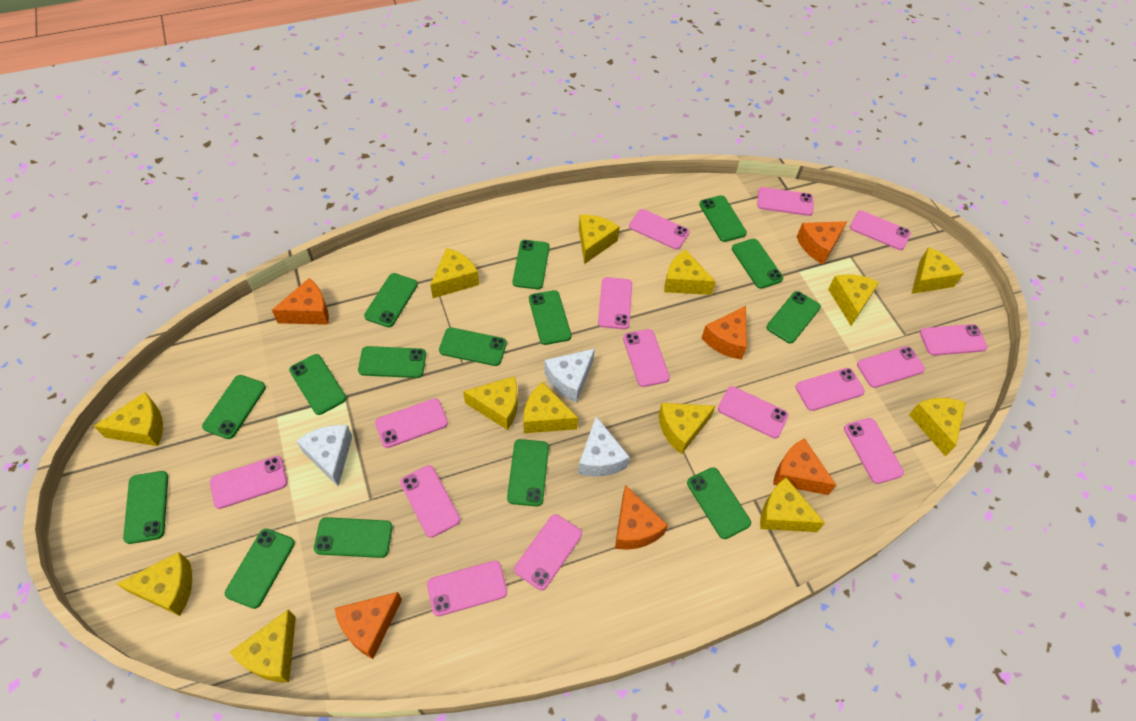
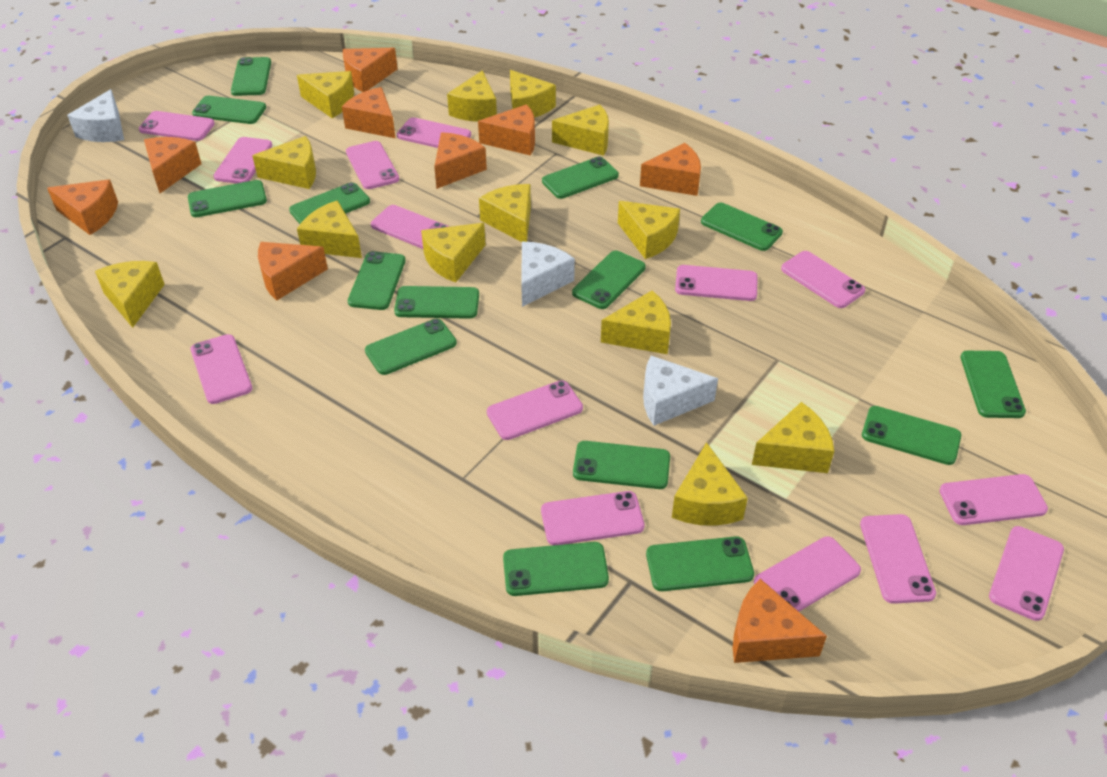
orange cheese: 6 -> 9
pink phone: 15 -> 14

